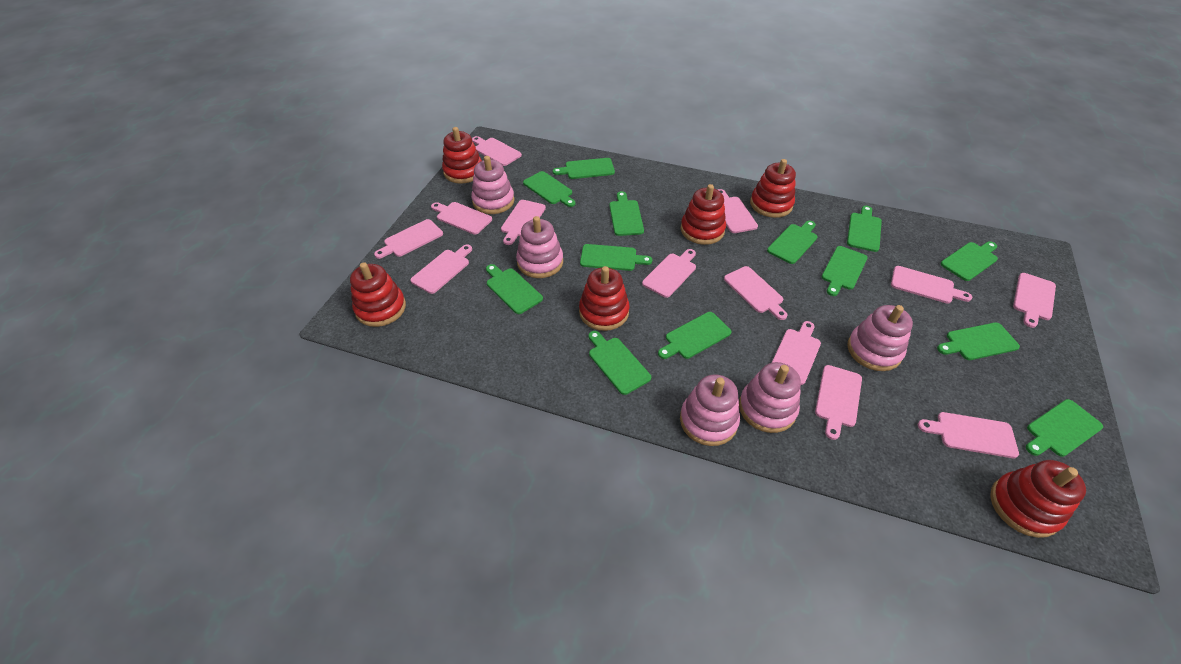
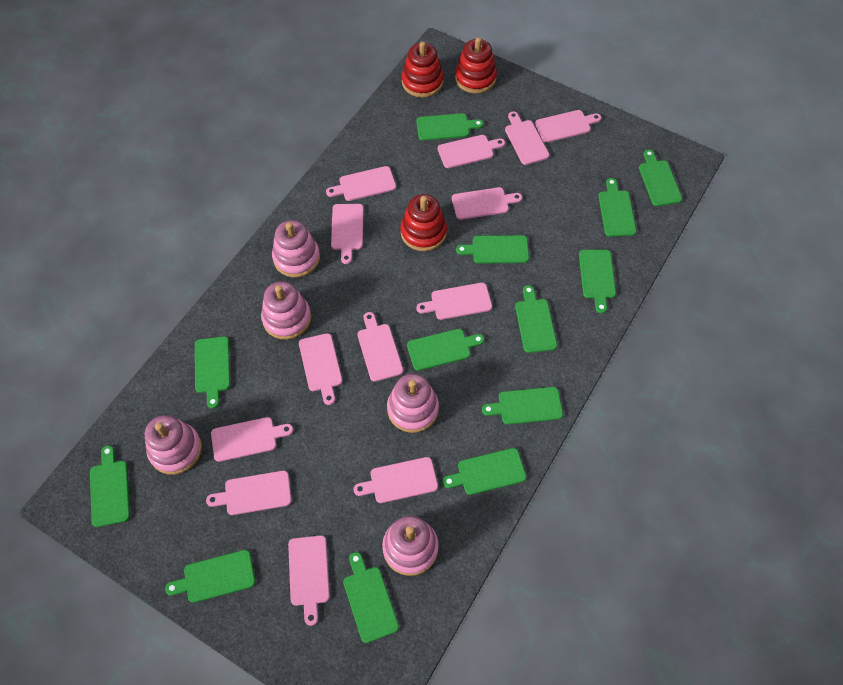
red stacking toy: 6 -> 3

